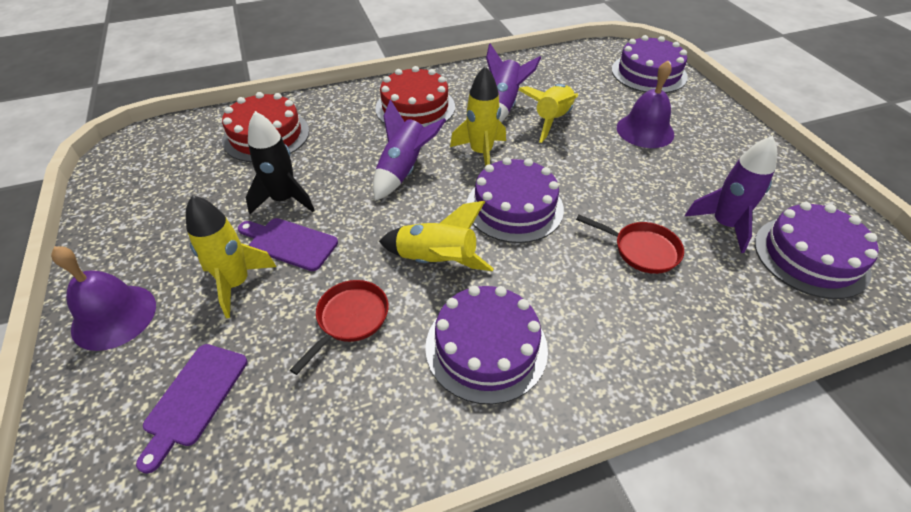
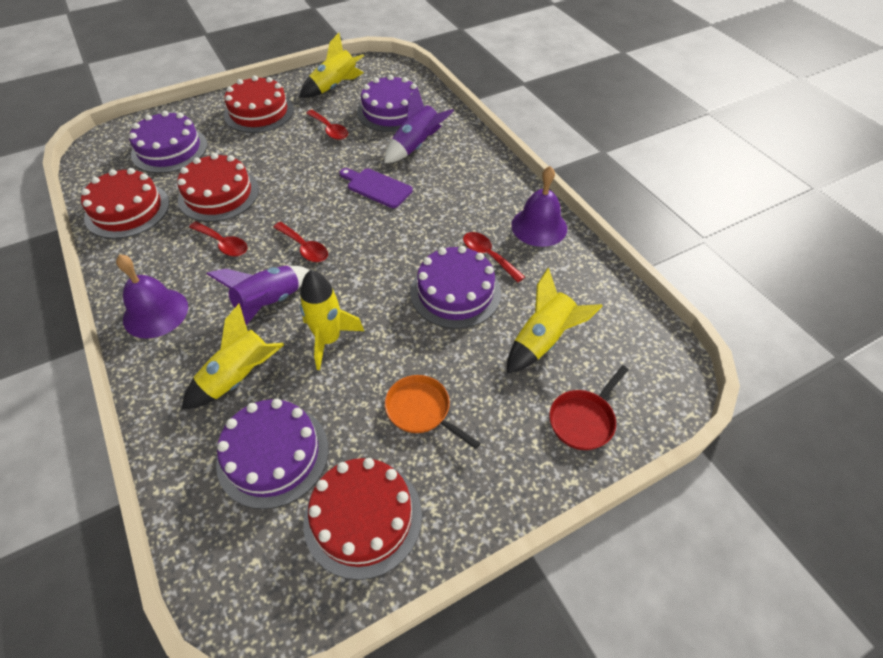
black rocket: 1 -> 0
orange pan: 0 -> 1
purple cutting board: 2 -> 1
purple rocket: 3 -> 2
red cake: 2 -> 4
red pan: 2 -> 1
red spoon: 0 -> 4

